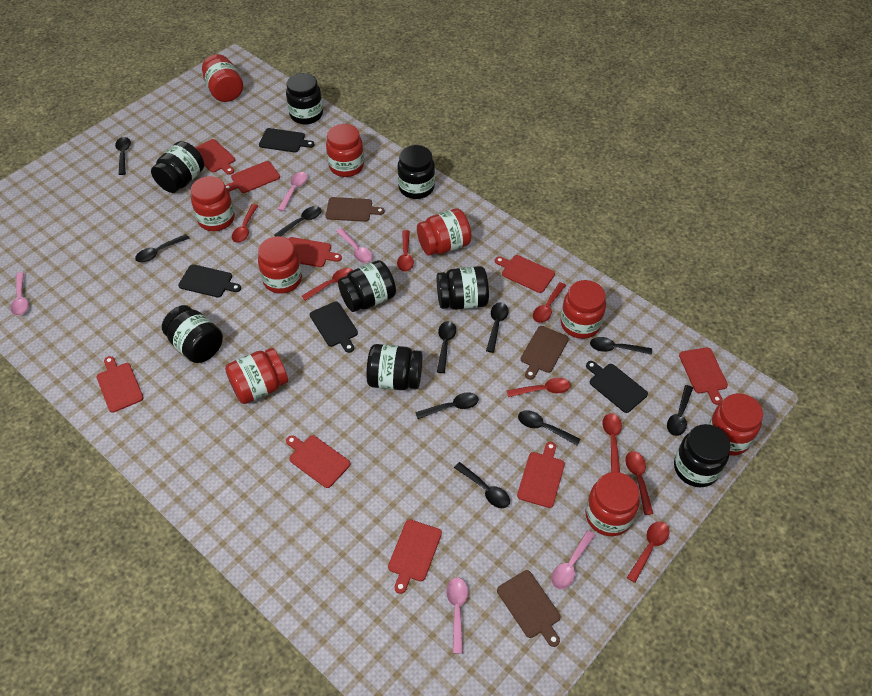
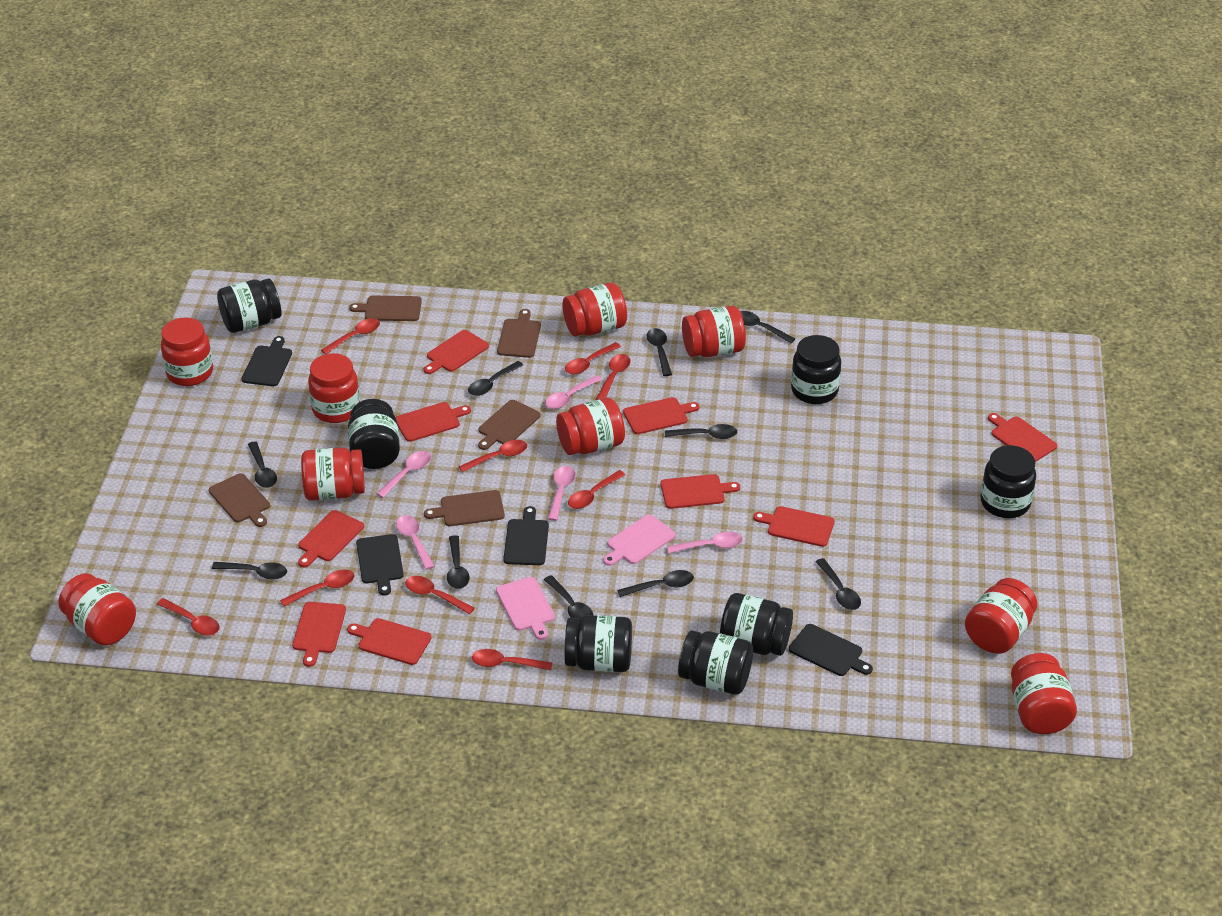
black jar: 8 -> 7
brown cutting board: 3 -> 5
pink cutting board: 0 -> 2
red spoon: 8 -> 9

